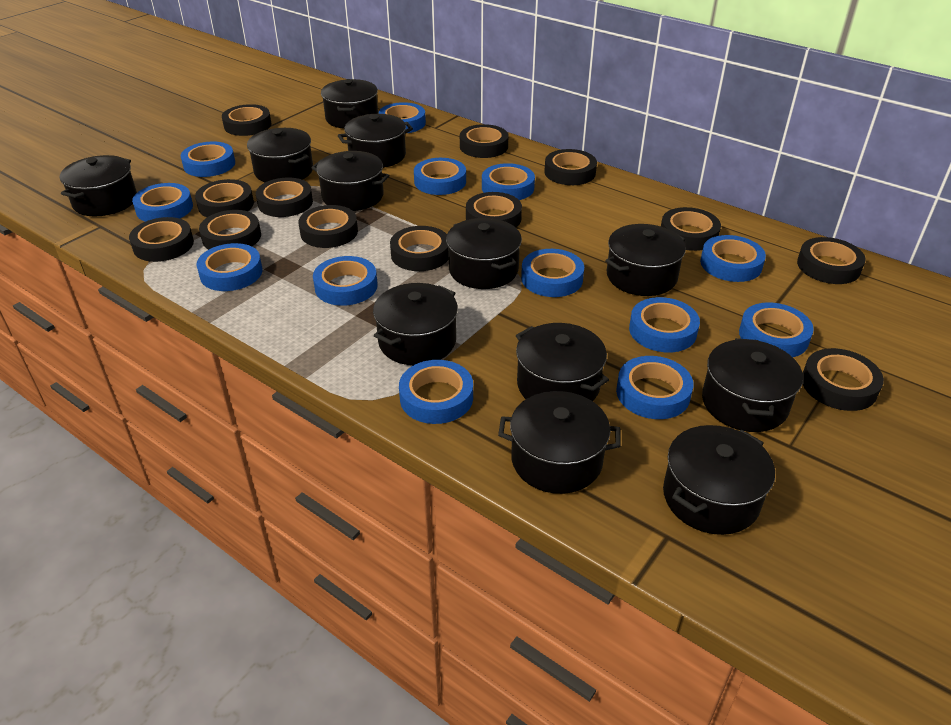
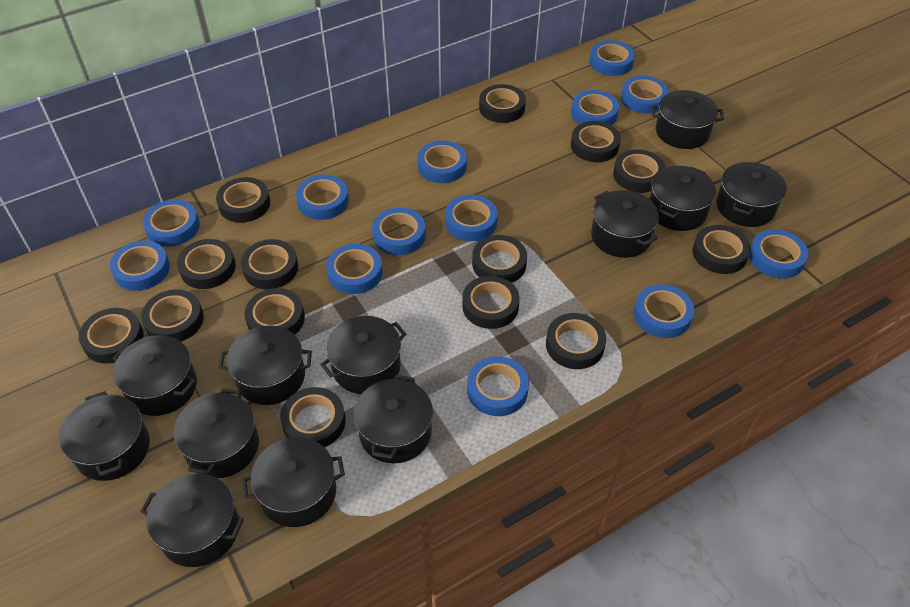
black tape: 13 -> 14

